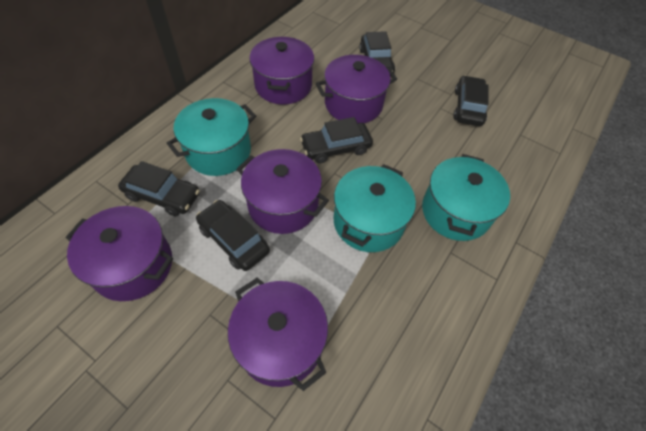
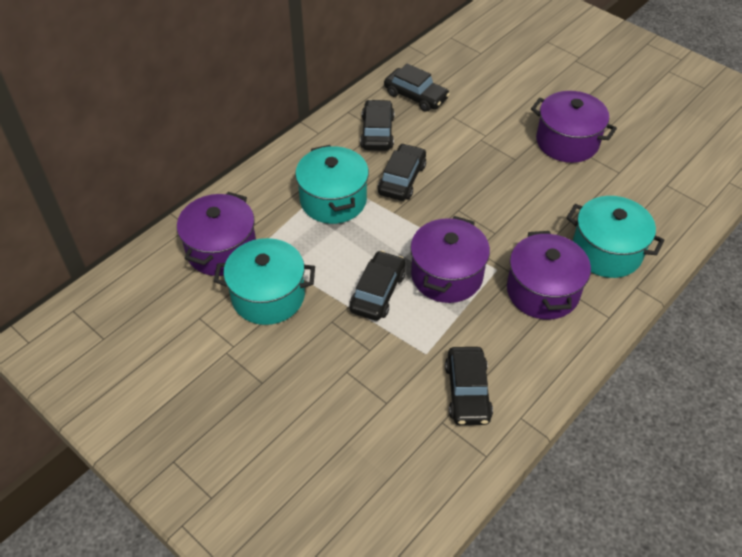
purple pot: 5 -> 4

